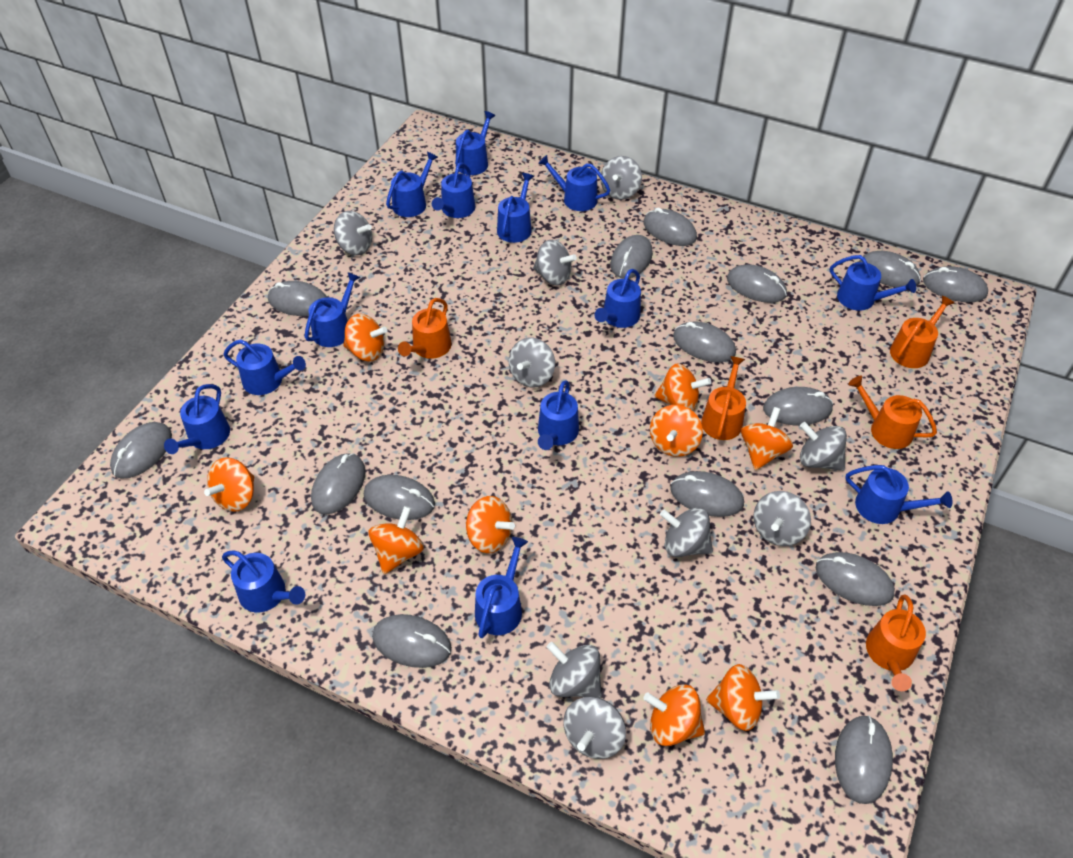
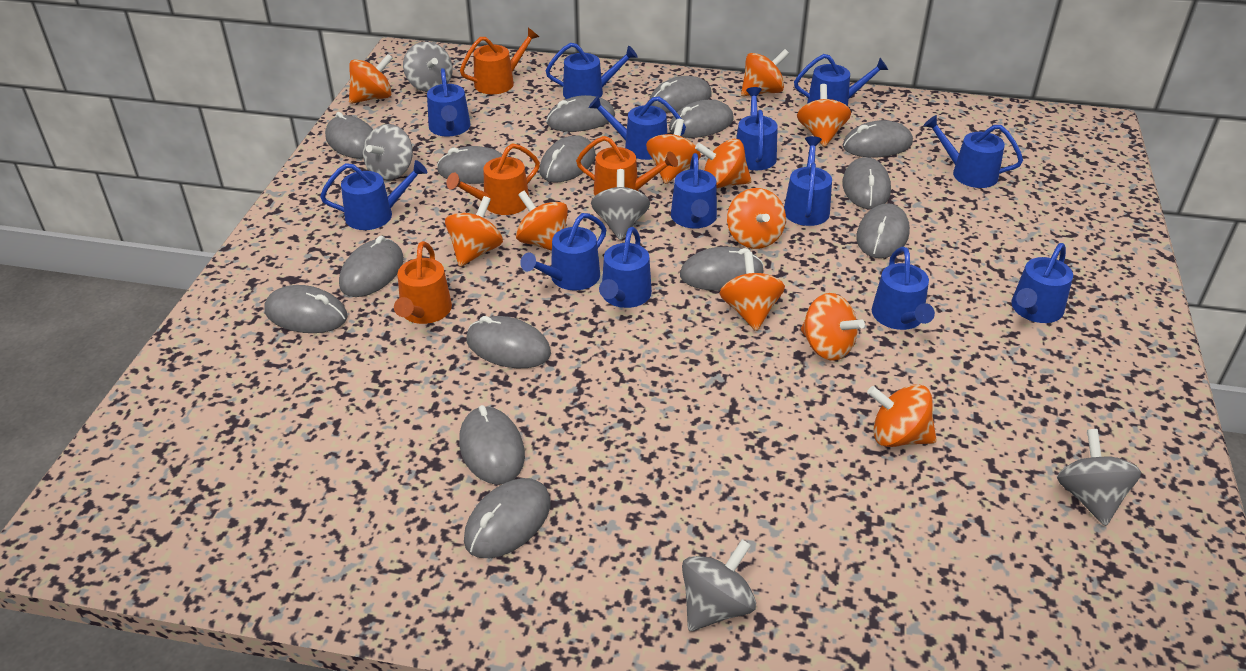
blue watering can: 14 -> 13
grey spinning top: 9 -> 5
orange spinning top: 9 -> 11
orange watering can: 5 -> 4

